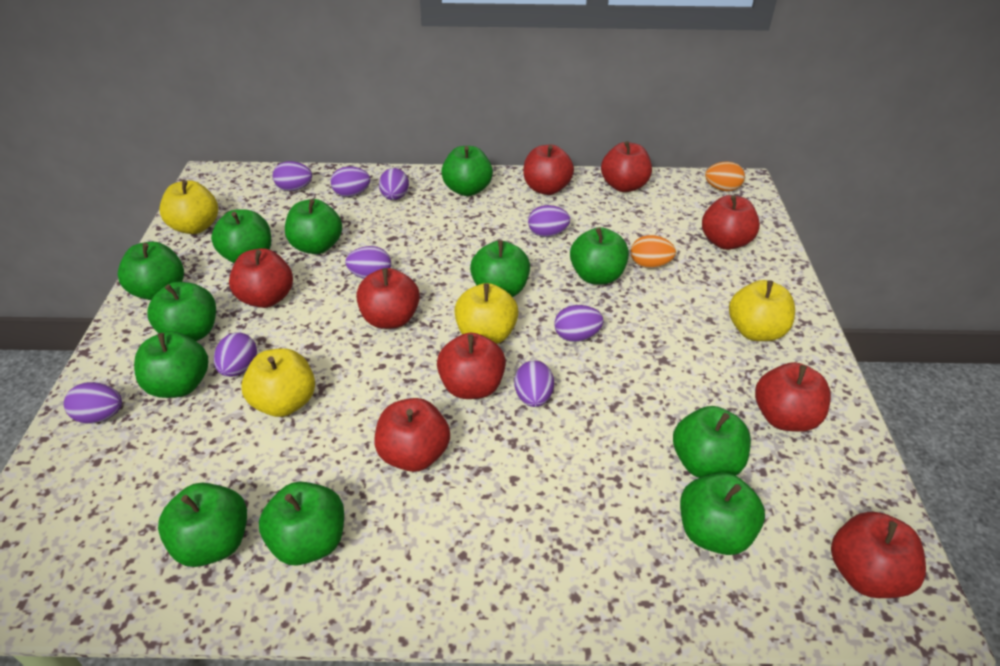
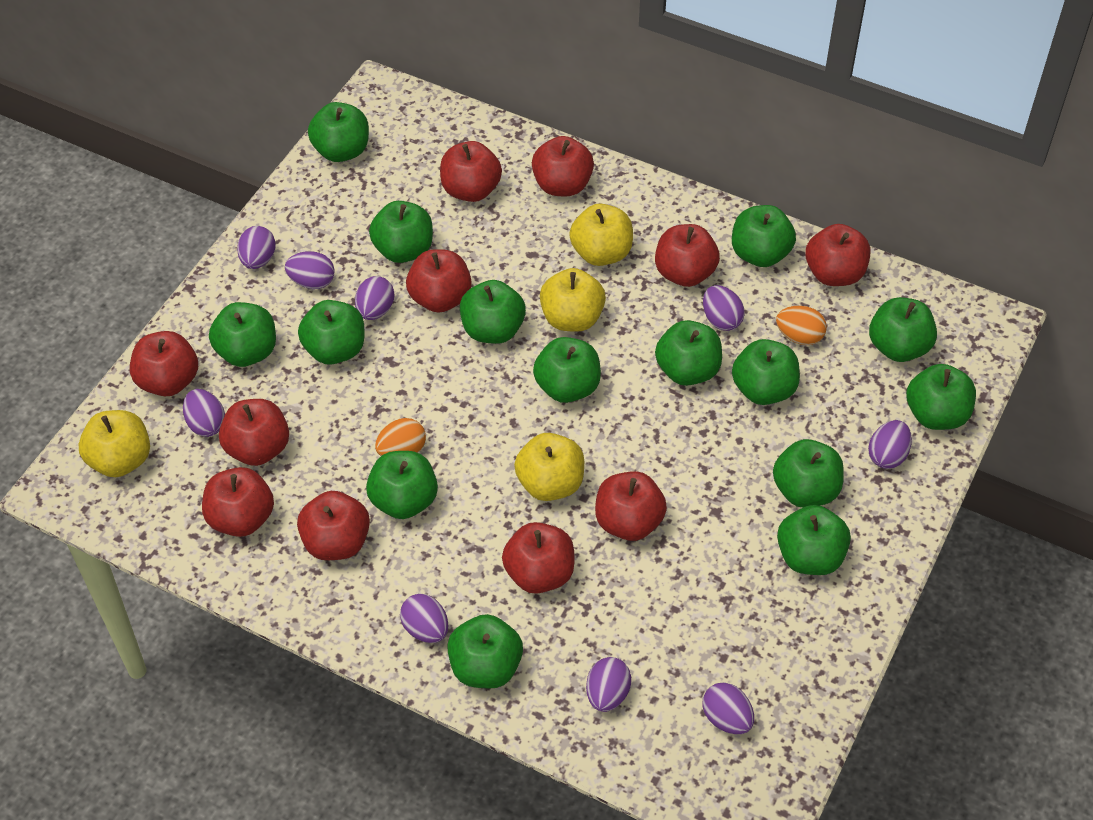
green apple: 12 -> 15
red apple: 9 -> 11

